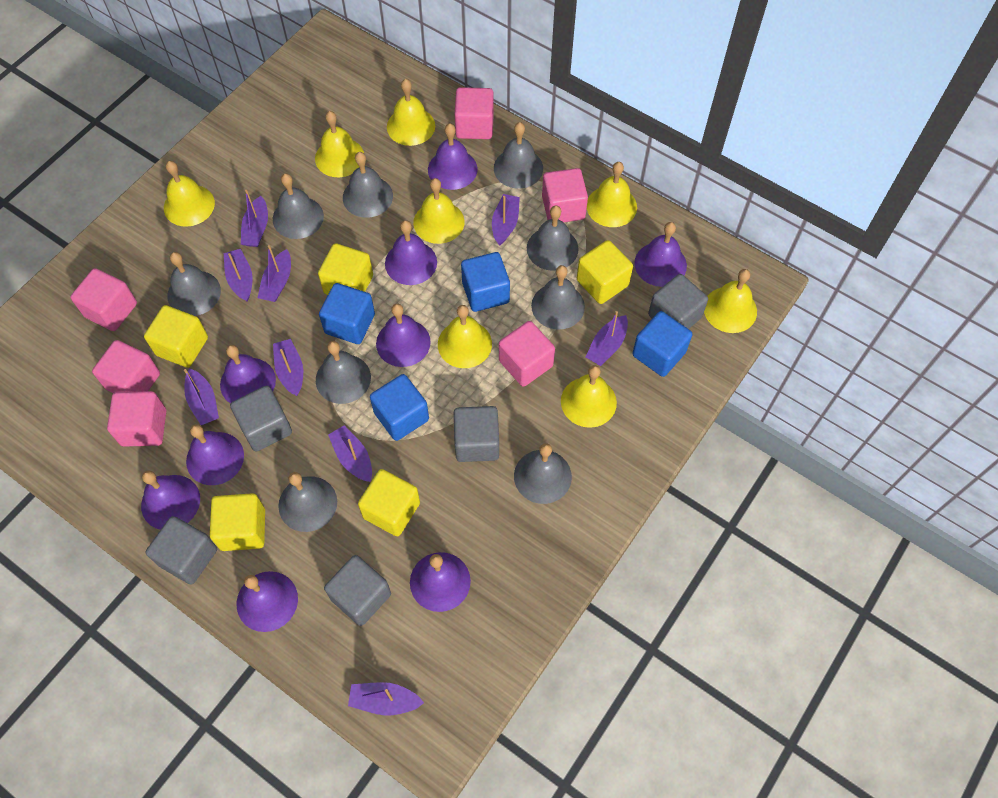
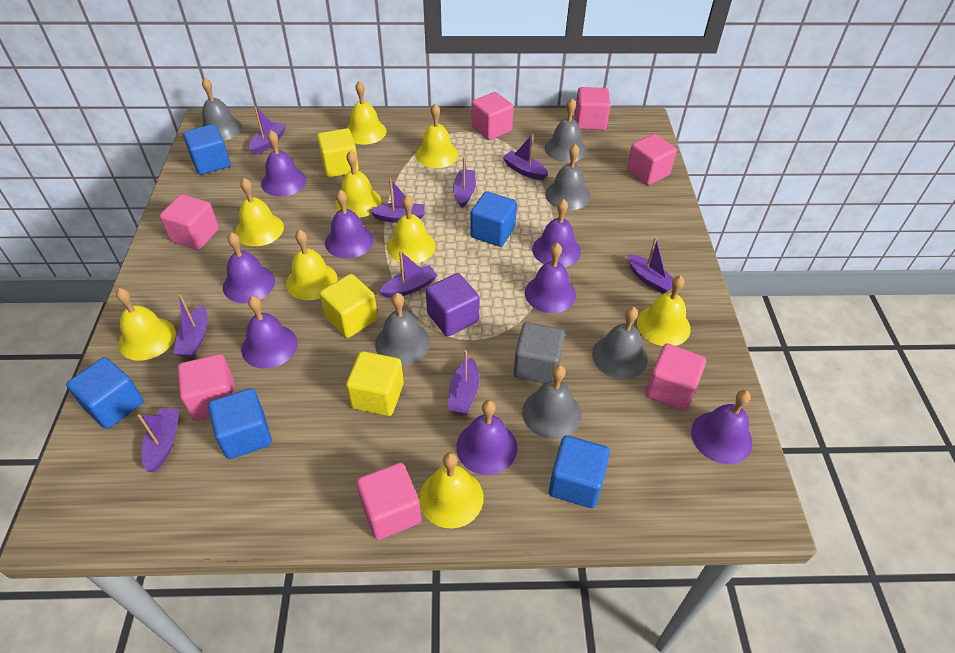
blue cube: 4 -> 5
grey bell: 9 -> 6
grey cube: 5 -> 1
pink cube: 6 -> 7
purple bell: 9 -> 8
purple cube: 0 -> 1
yellow bell: 8 -> 9
yellow cube: 5 -> 3

